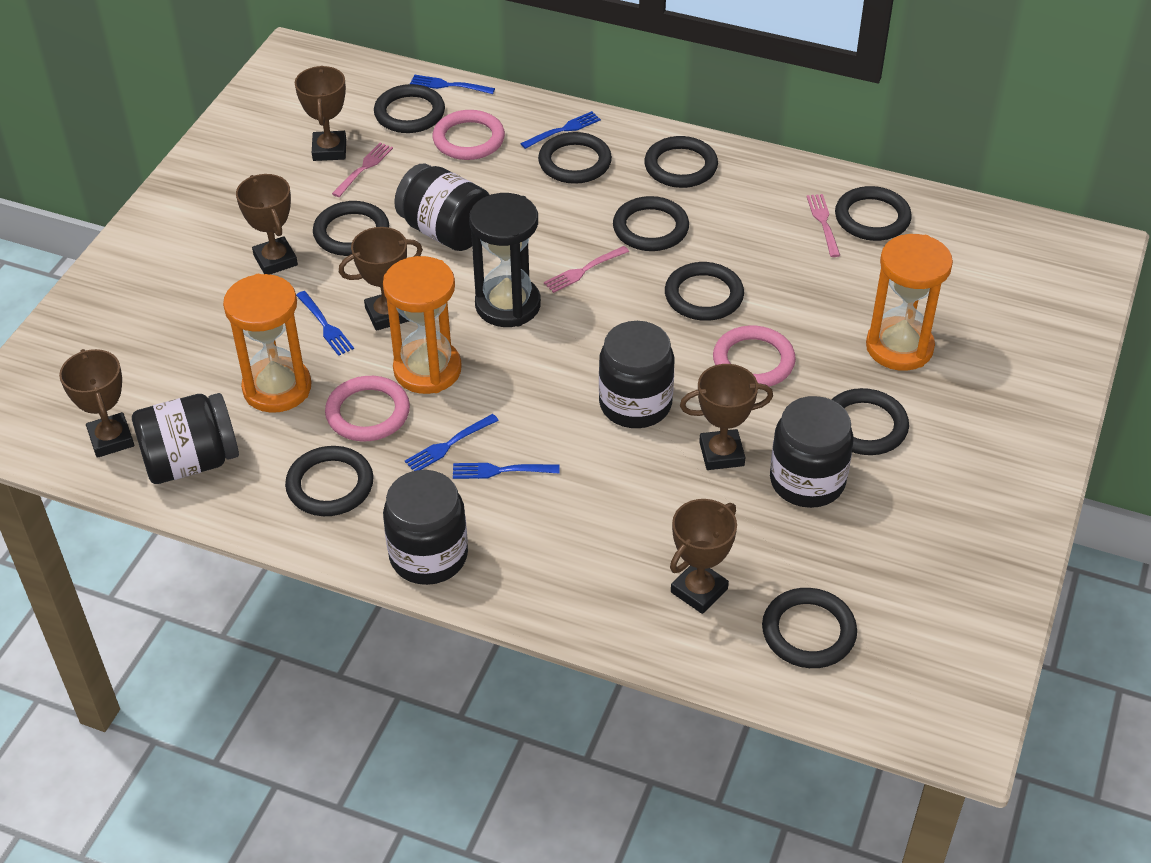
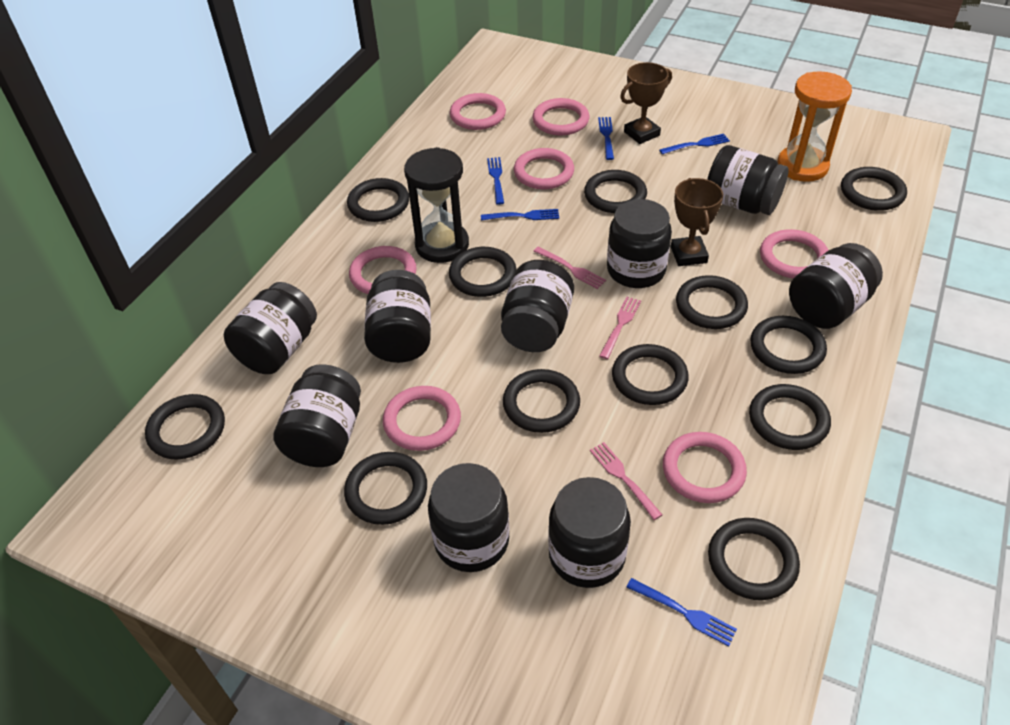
black jar: 5 -> 9
black ring: 10 -> 12
brown trophy: 6 -> 2
orange hourglass: 3 -> 1
pink ring: 3 -> 7

